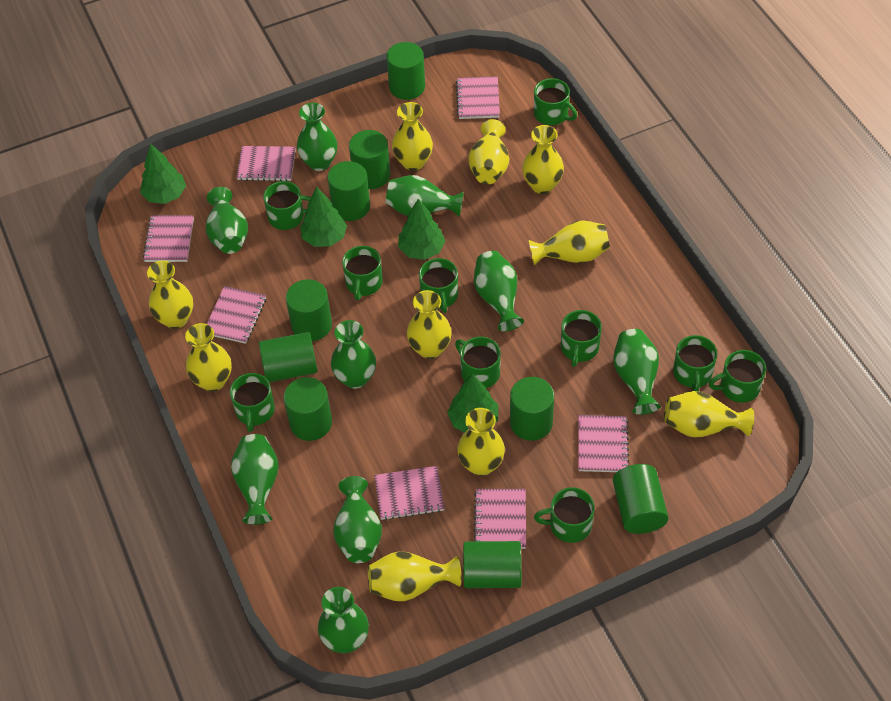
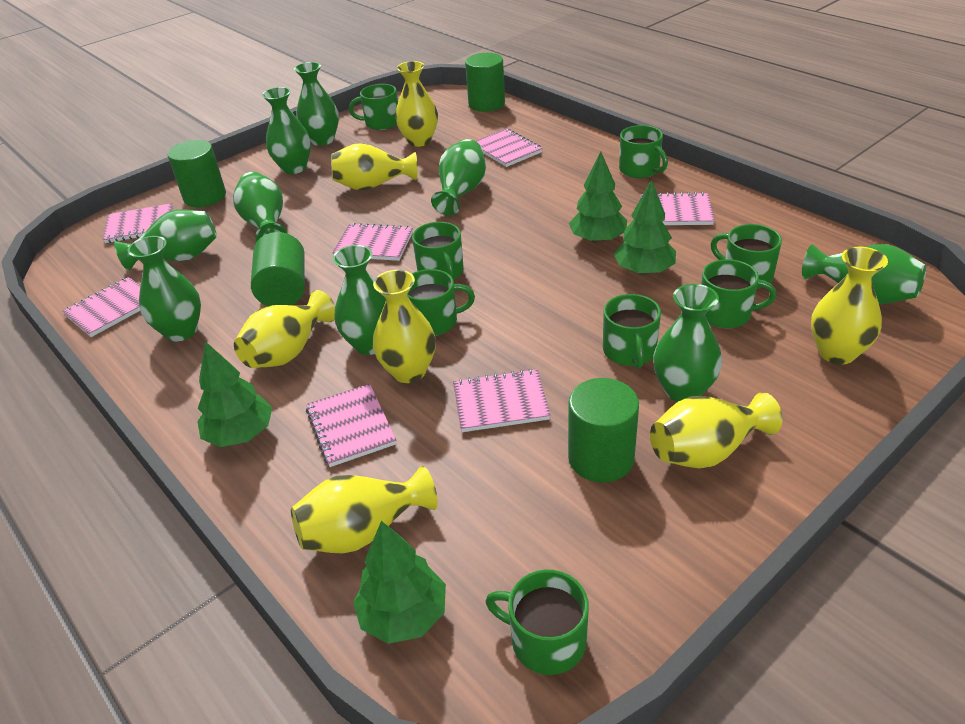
green cylinder: 9 -> 4
green mug: 10 -> 8
yellow vase: 10 -> 7

